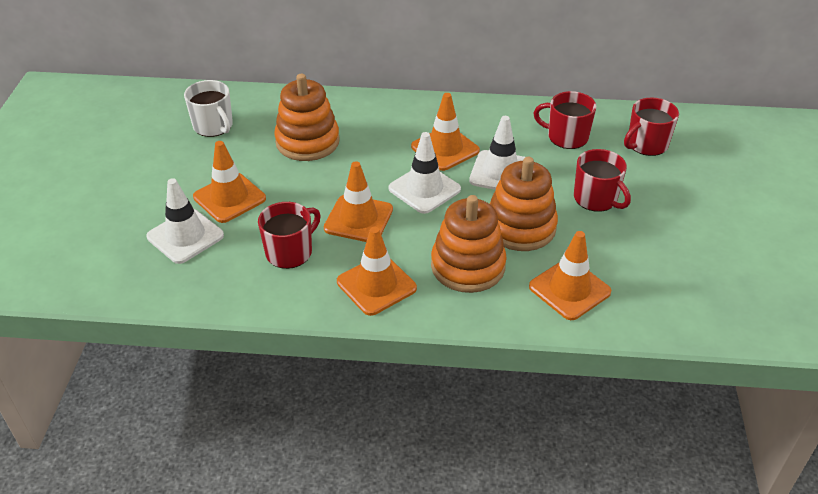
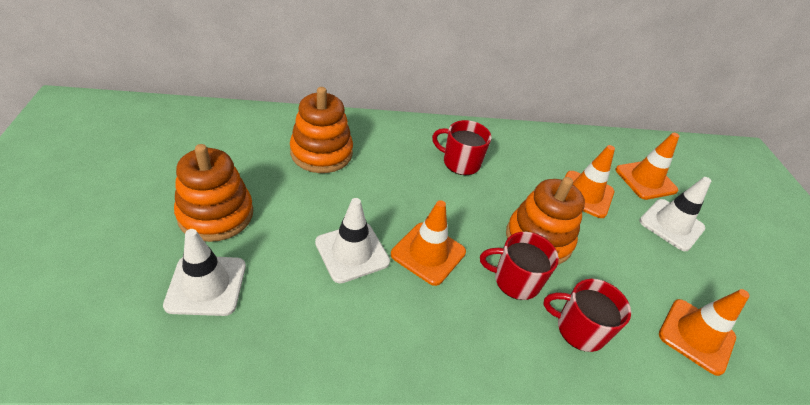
orange traffic cone: 5 -> 4
red mug: 4 -> 3
white mug: 1 -> 0

